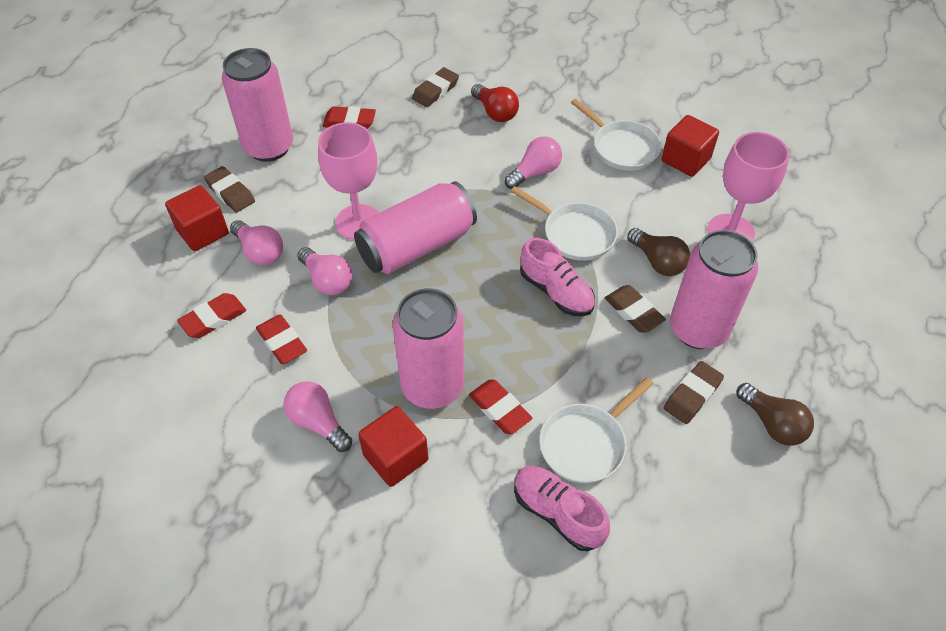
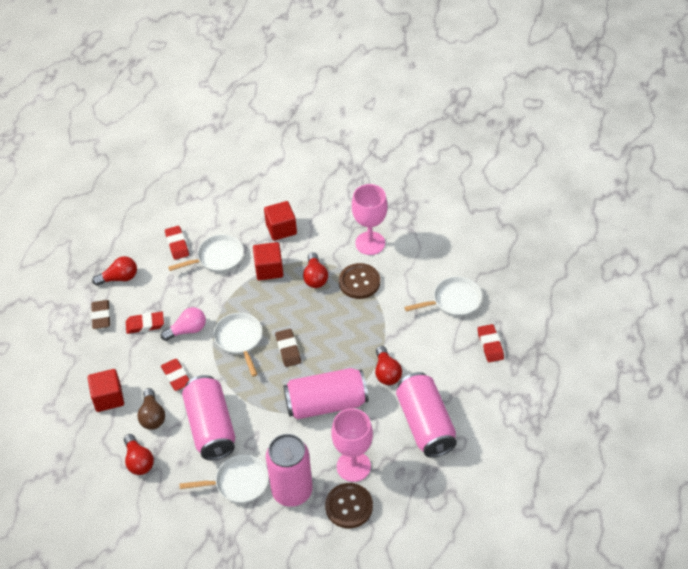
brown button: 0 -> 2
brown eraser: 4 -> 2
brown light bulb: 2 -> 1
pink light bulb: 4 -> 1
pink shoe: 2 -> 0
red light bulb: 1 -> 4
white pan: 3 -> 4

